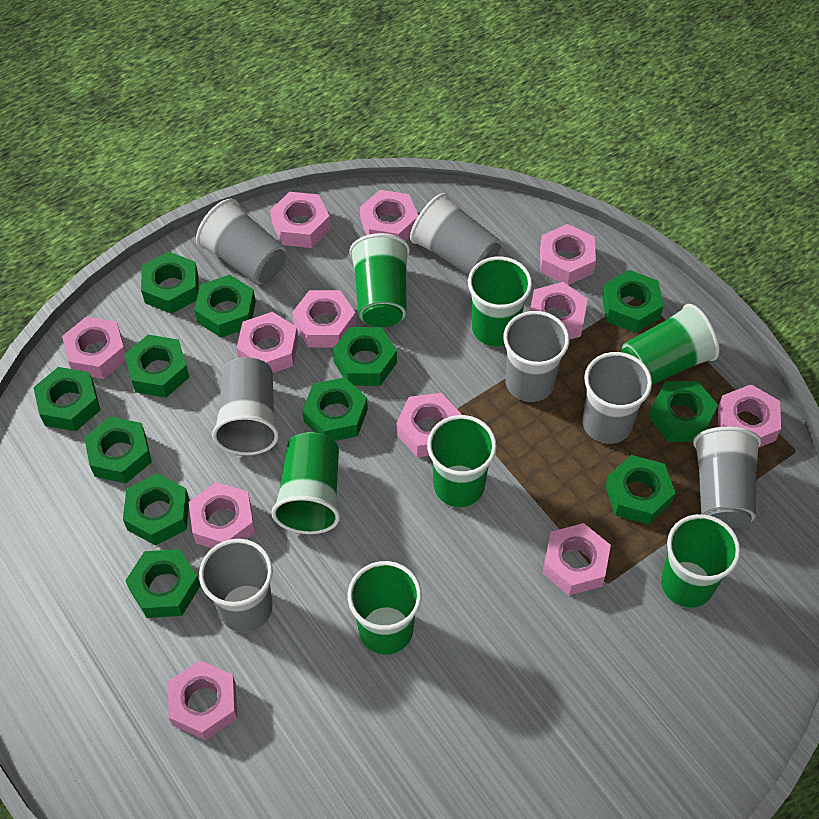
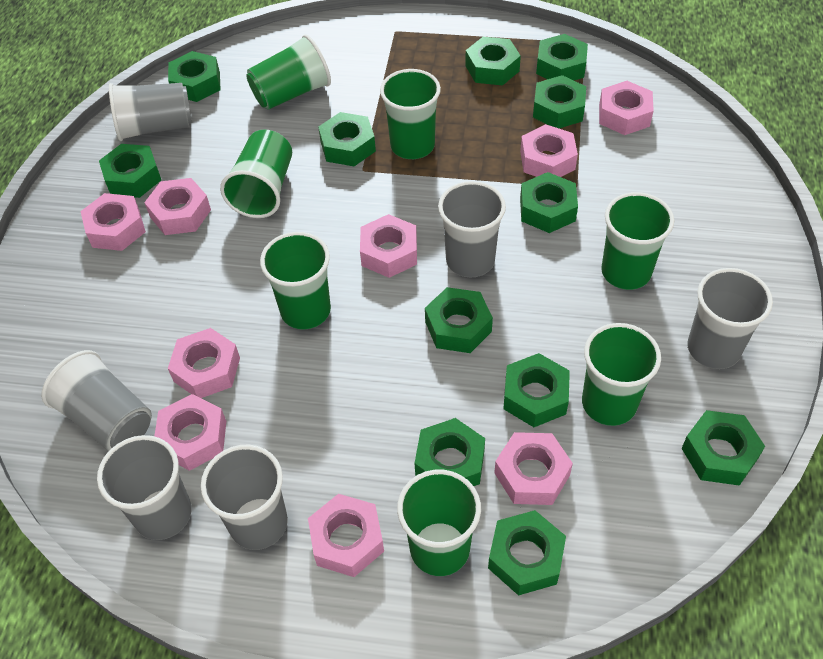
grey cup: 7 -> 6
pink nut: 12 -> 9

